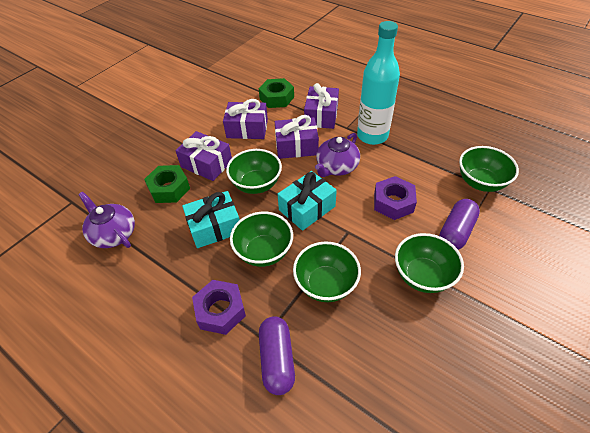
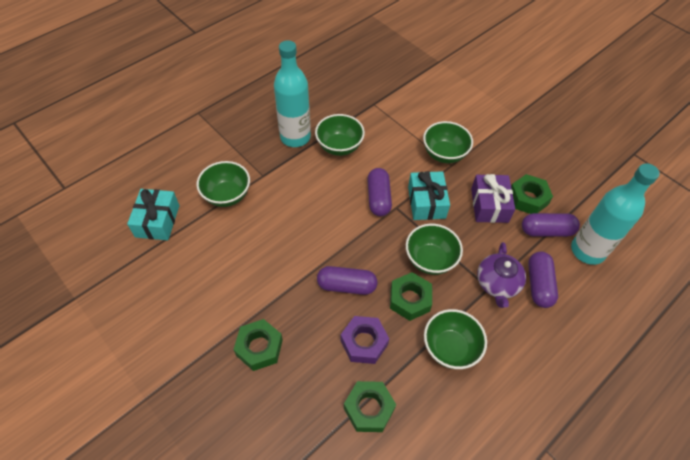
green nut: 2 -> 4
purple capsule: 2 -> 4
purple gift: 4 -> 1
purple nut: 2 -> 1
purple teapot: 2 -> 1
turquoise bottle: 1 -> 2

